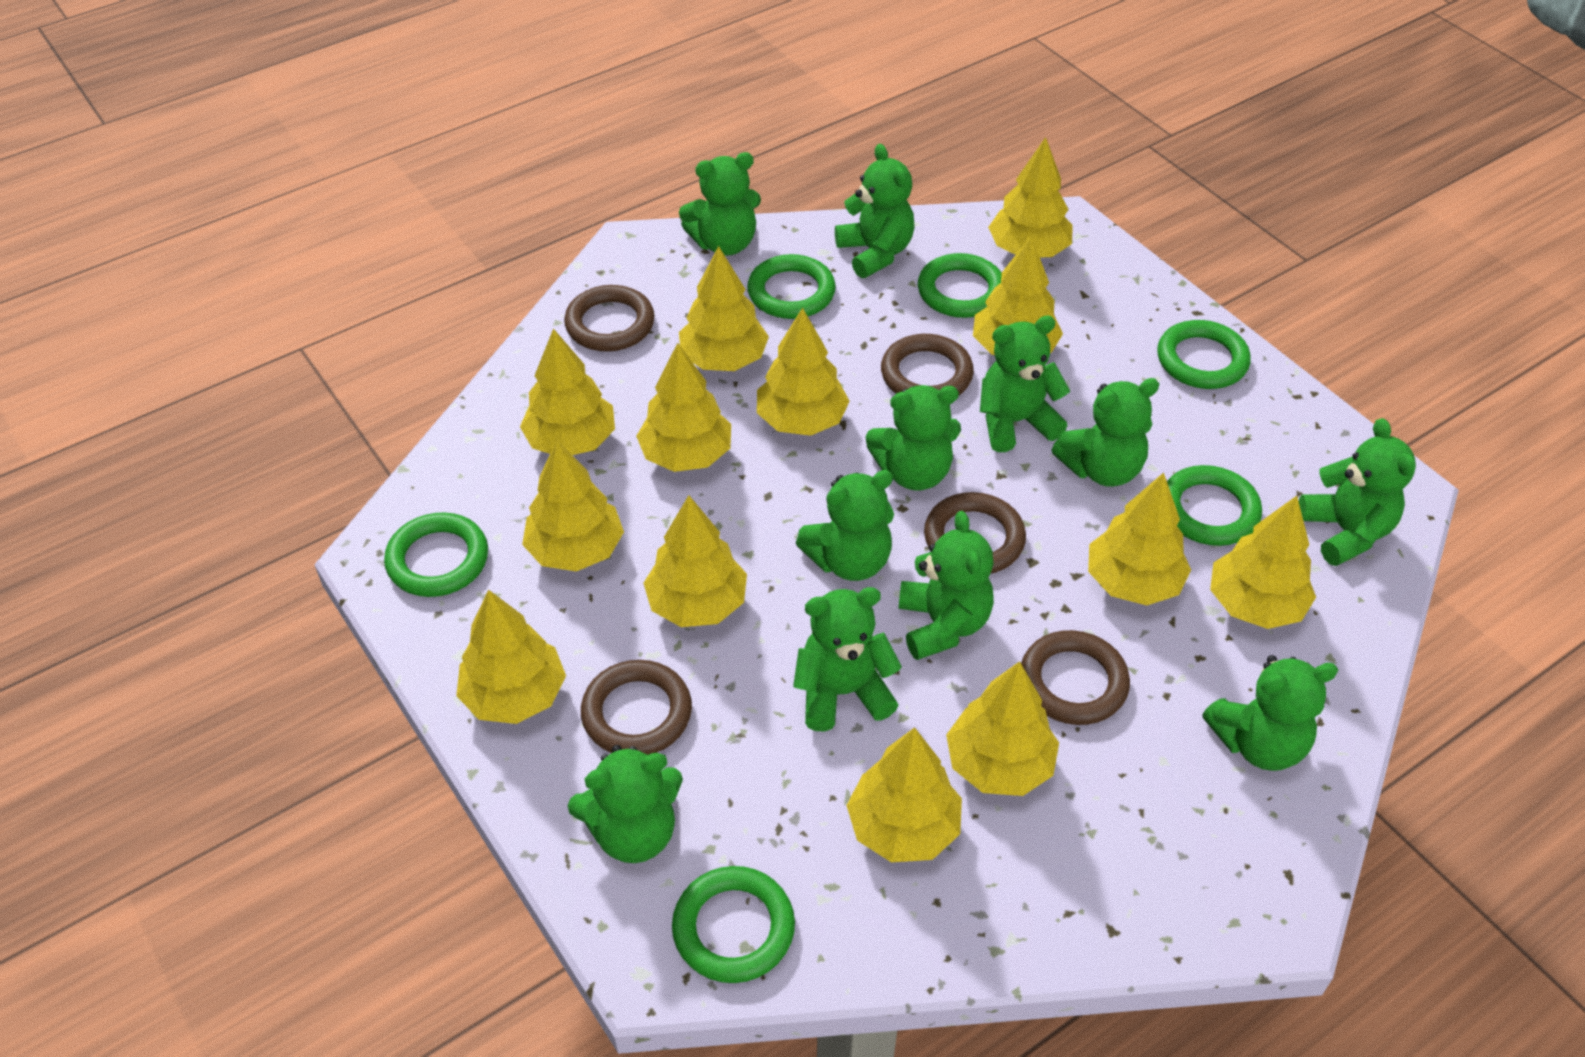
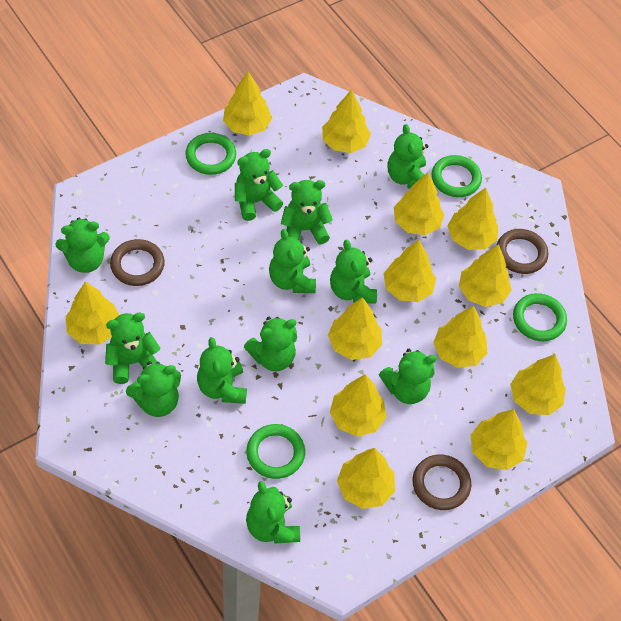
brown ring: 5 -> 3
green ring: 6 -> 4
green teddy bear: 11 -> 12

